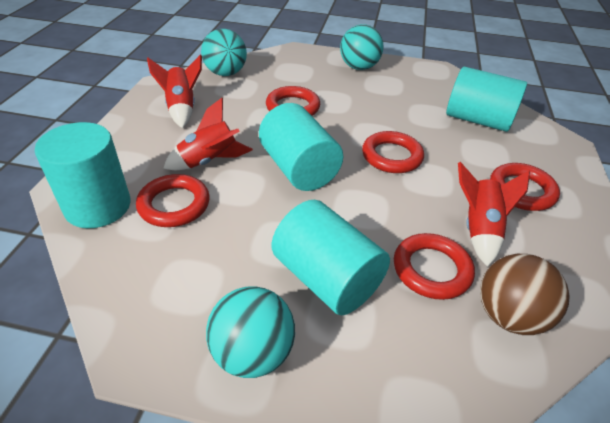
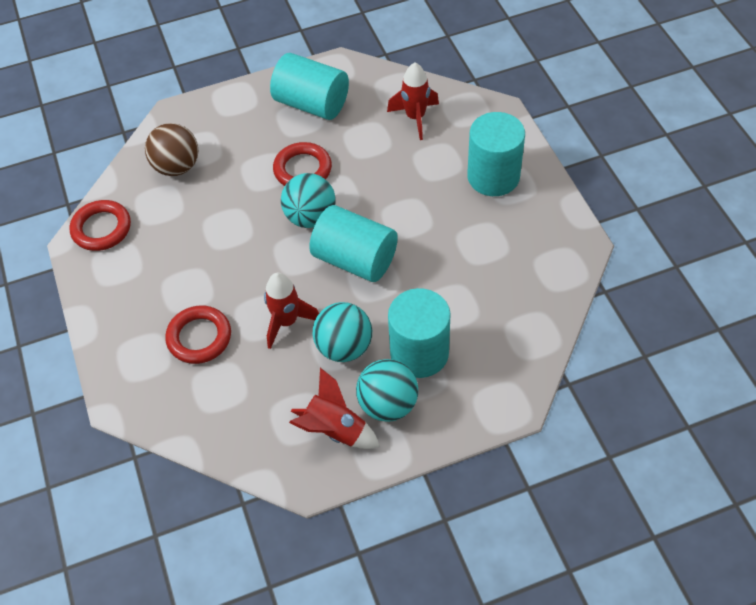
red ring: 5 -> 3

